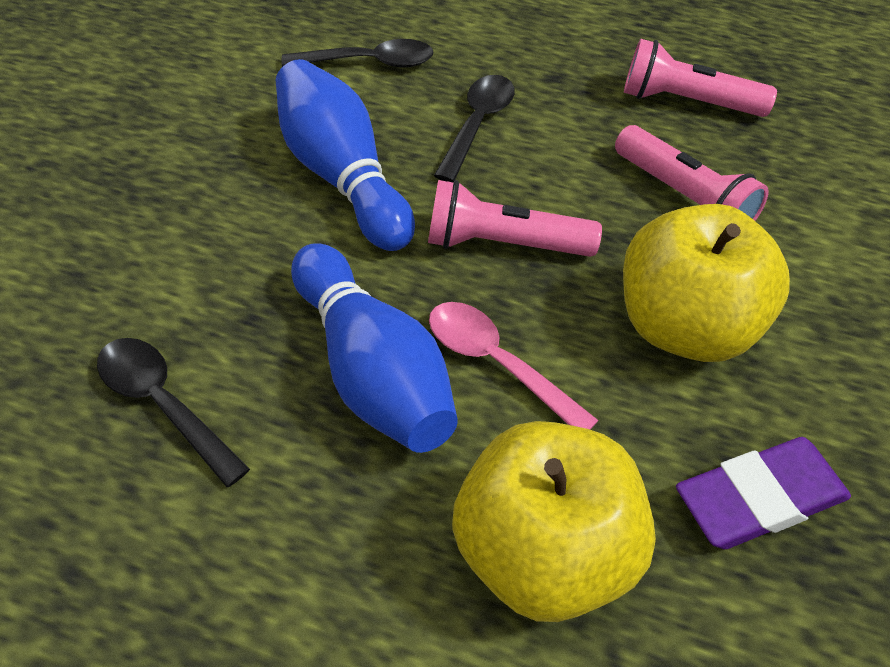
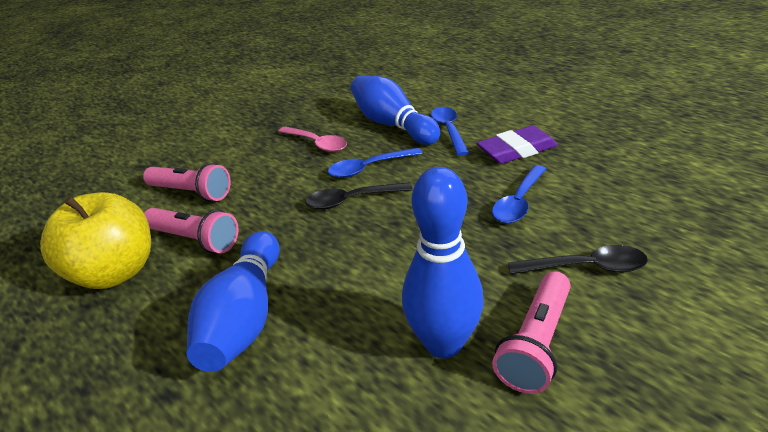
black spoon: 3 -> 2
blue bowling pin: 2 -> 3
blue spoon: 0 -> 3
yellow apple: 2 -> 1

